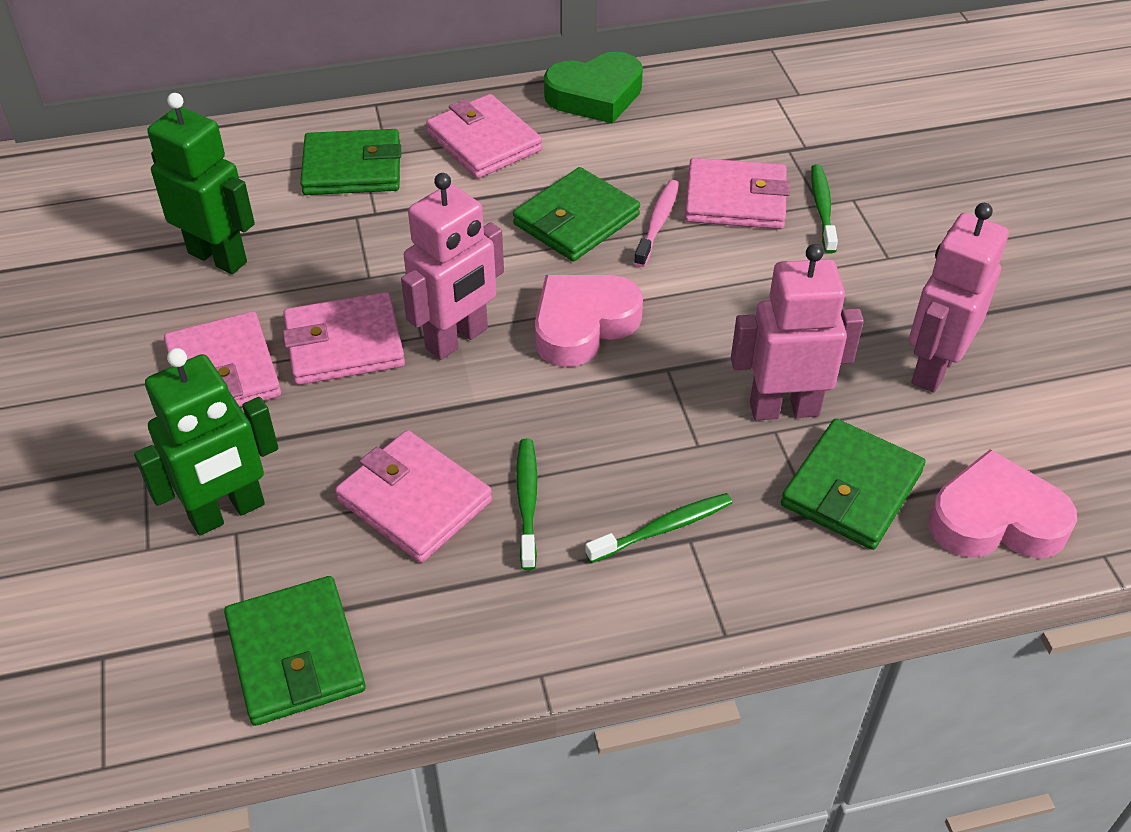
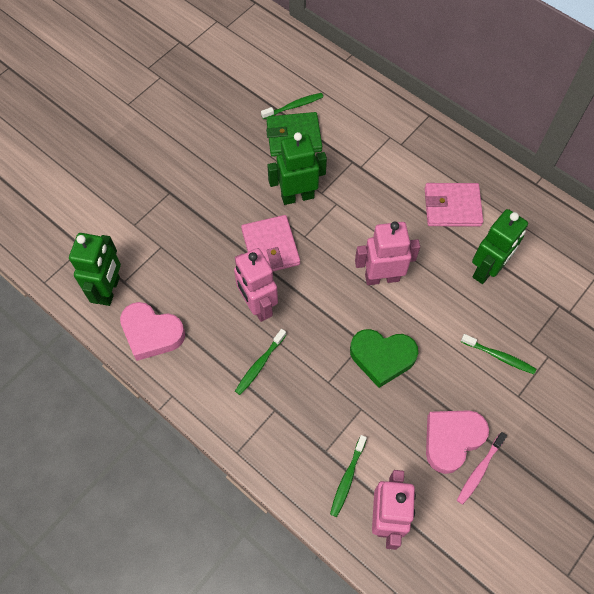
green robot: 2 -> 3
green toothbrush: 3 -> 4
green wallet: 4 -> 1
pink wallet: 5 -> 2

